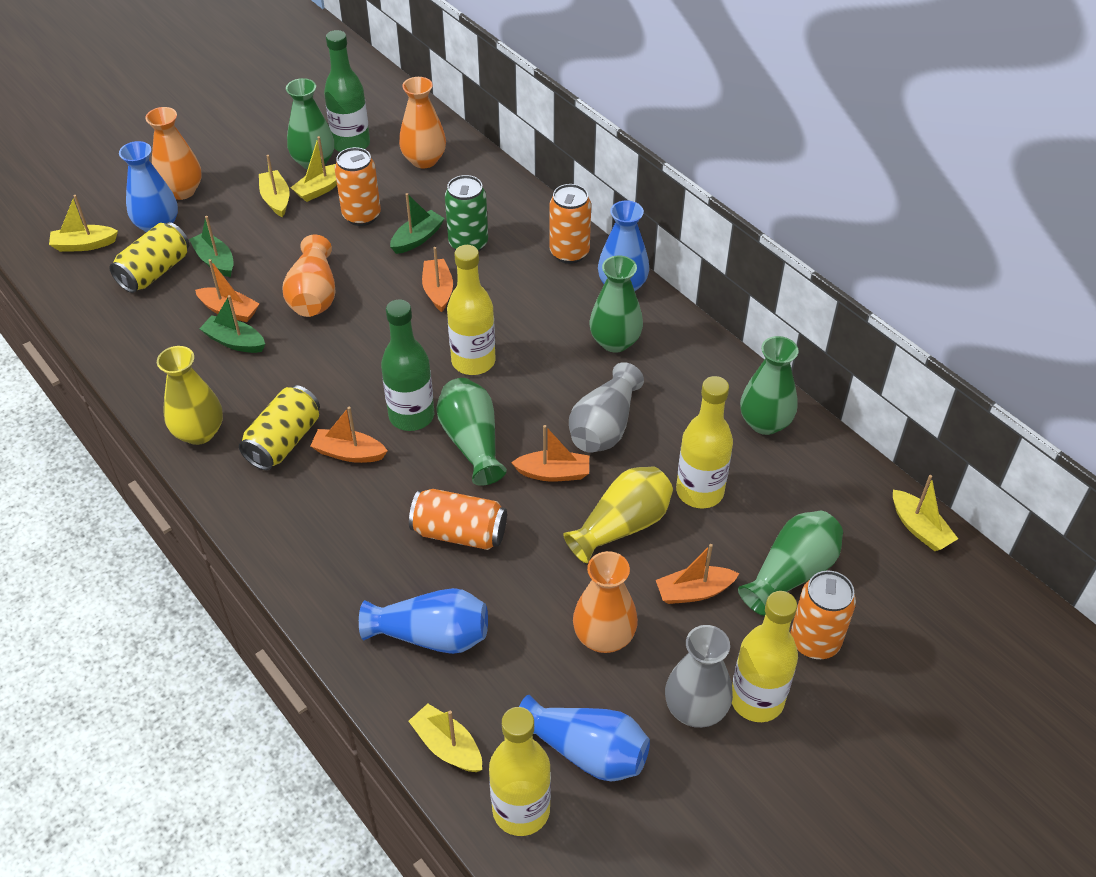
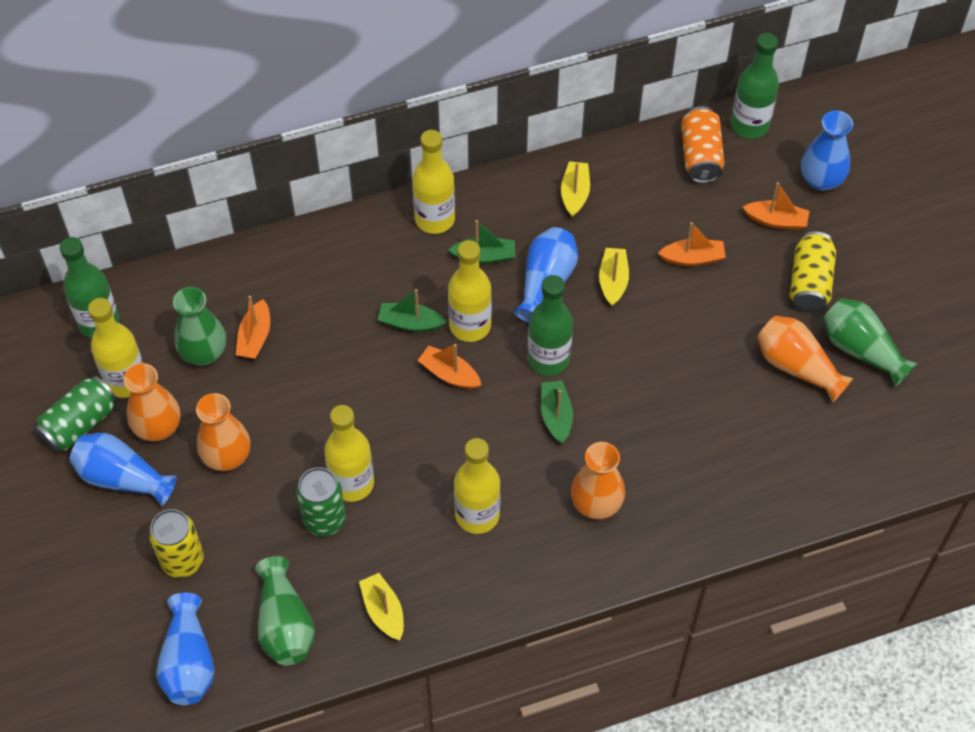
green bottle: 2 -> 3
green can: 1 -> 2
green vase: 5 -> 3
grey vase: 2 -> 0
orange boat: 5 -> 4
orange can: 4 -> 1
yellow boat: 5 -> 3
yellow bottle: 4 -> 5
yellow vase: 2 -> 0

